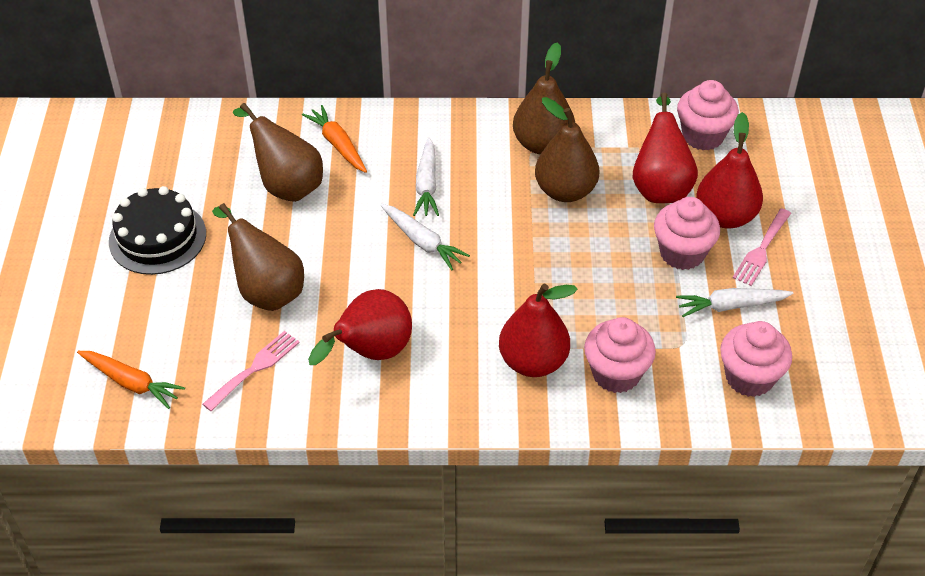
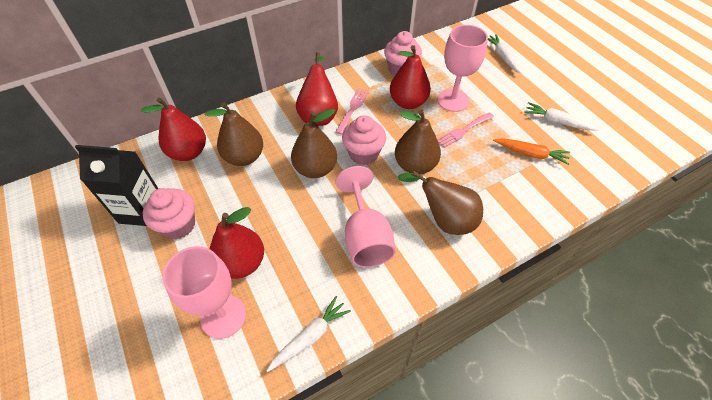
black cake: 1 -> 0
black carton: 0 -> 1
orange carrot: 2 -> 1
pink cupcake: 4 -> 3
pink goblet: 0 -> 3

